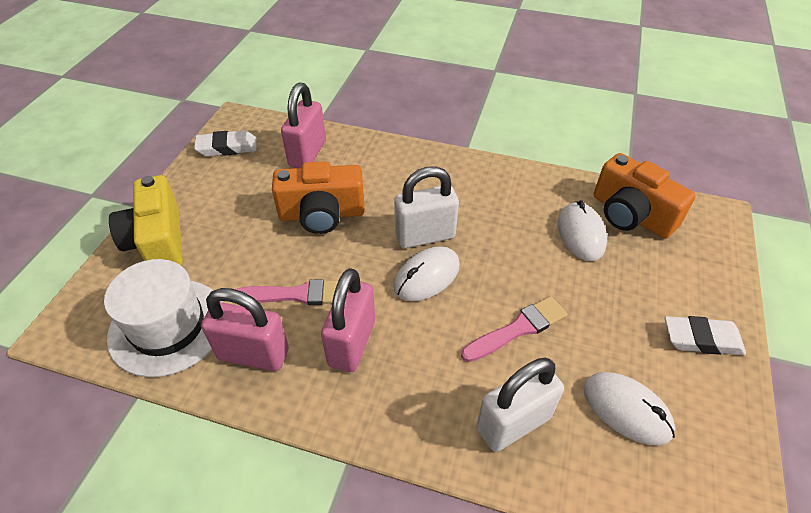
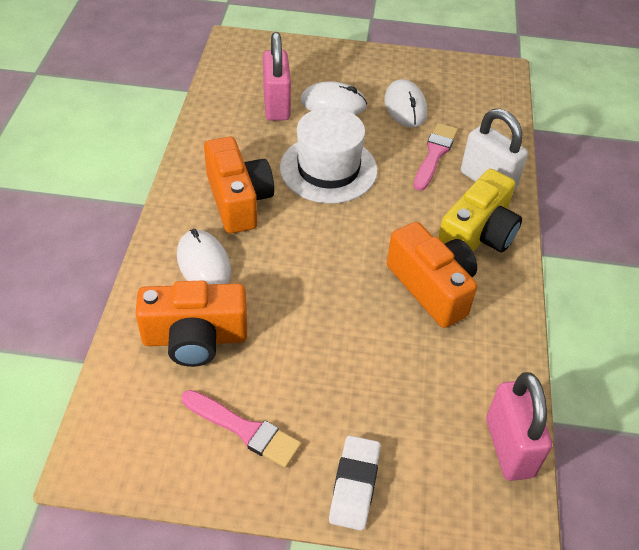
orange camera: 2 -> 3
pink padlock: 3 -> 2
white eraser: 2 -> 1
white padlock: 2 -> 1

